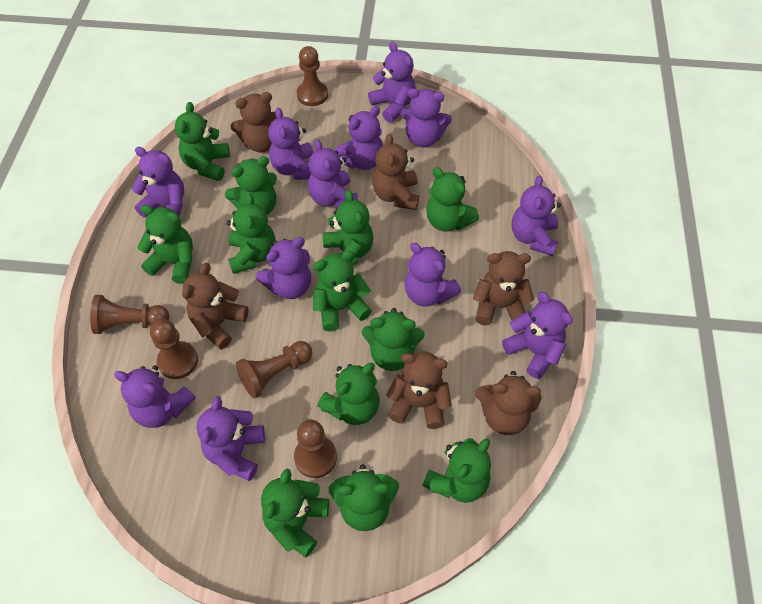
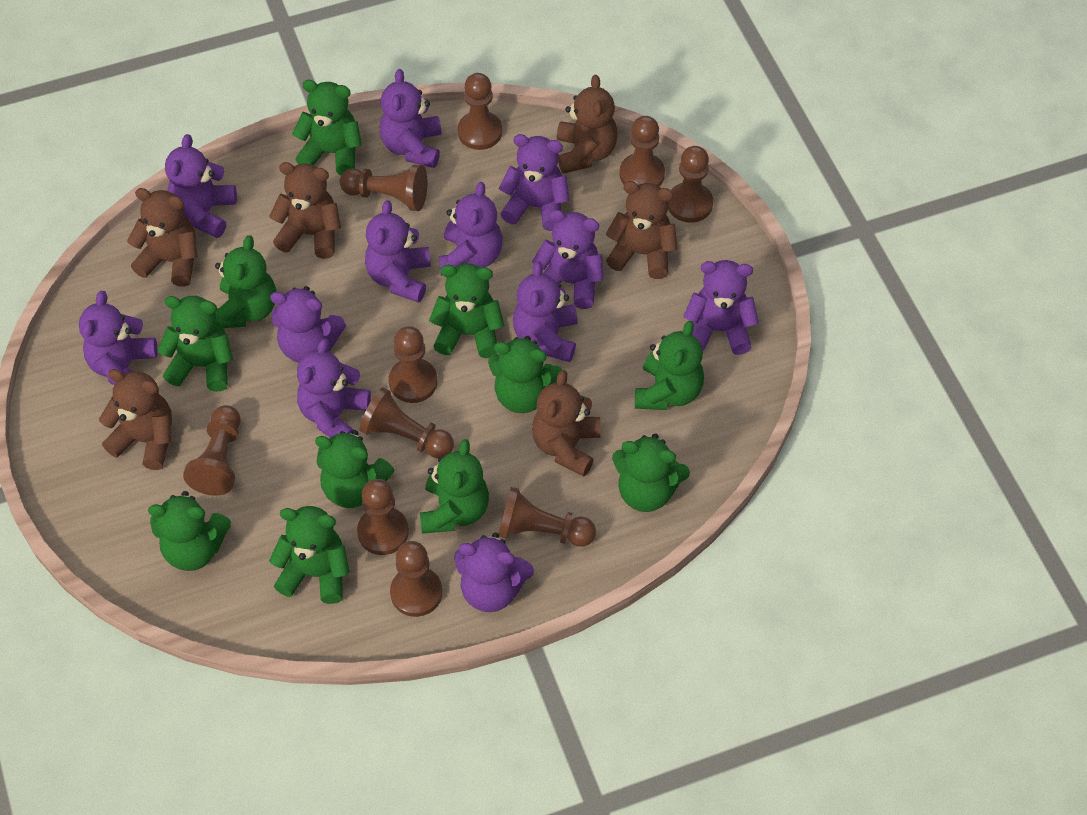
brown pawn: 5 -> 10
green teddy bear: 12 -> 11

